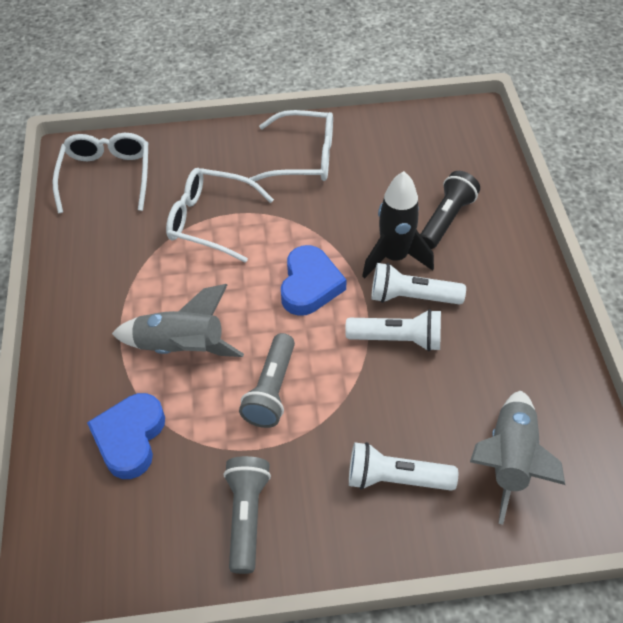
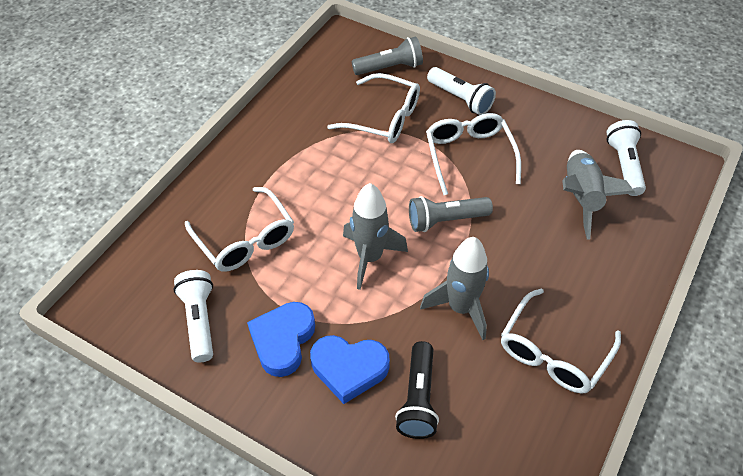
black rocket: 1 -> 0
grey rocket: 2 -> 3
white glasses: 3 -> 4

